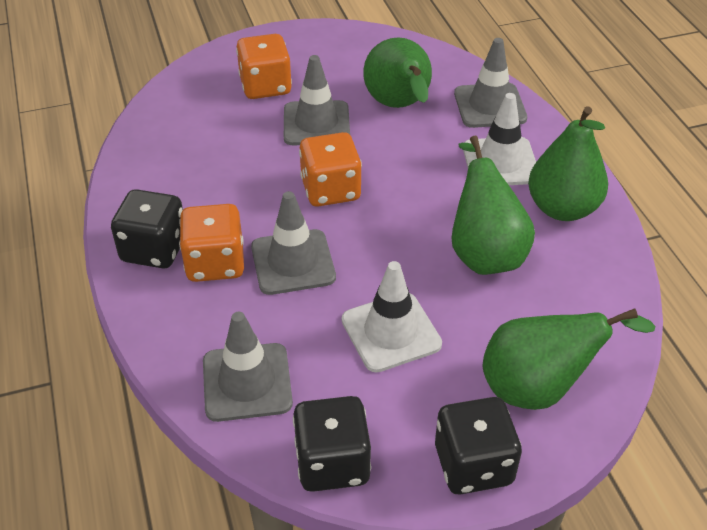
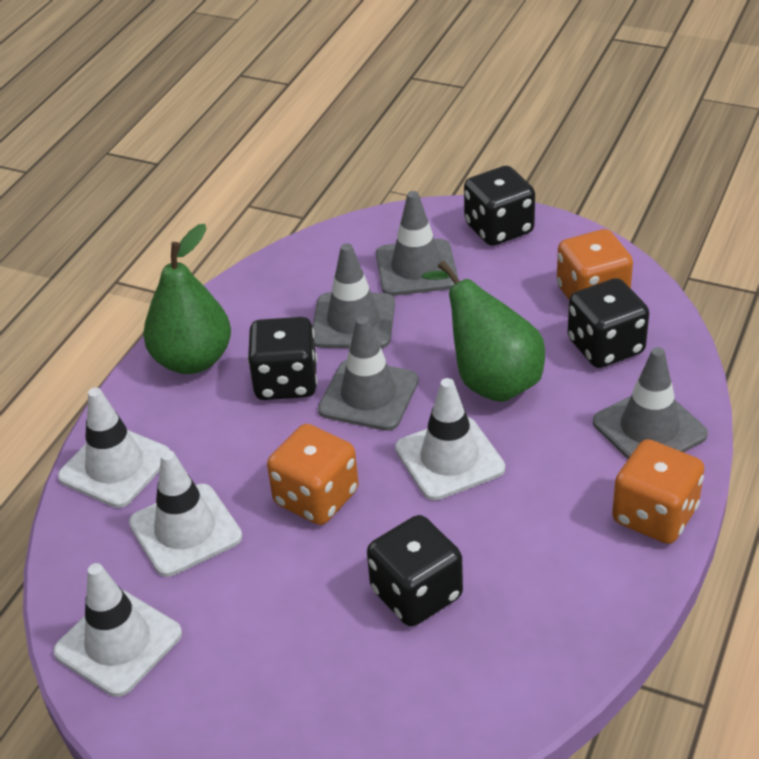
black dice: 3 -> 4
green pear: 4 -> 2
white traffic cone: 2 -> 4

